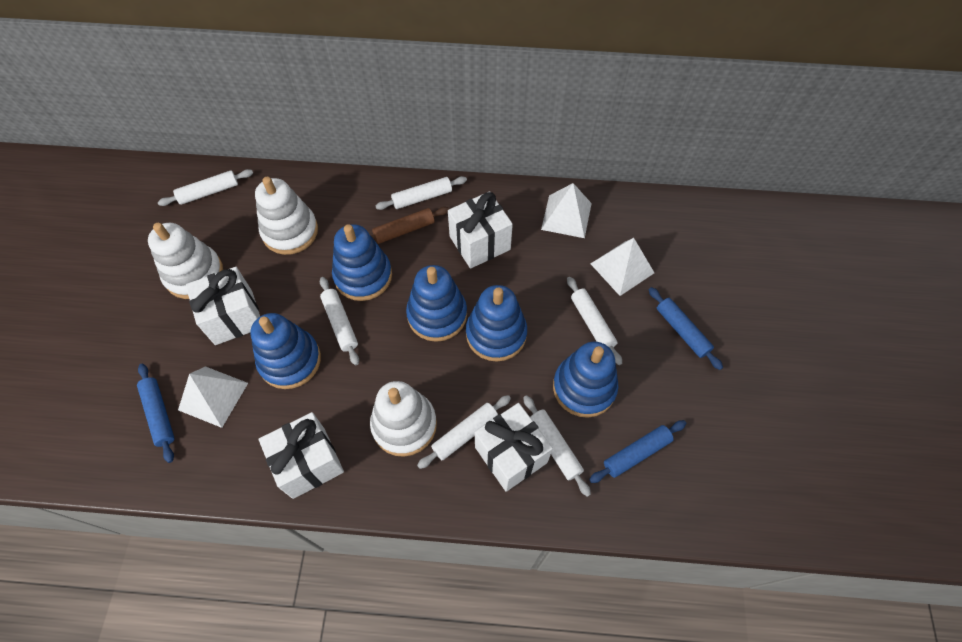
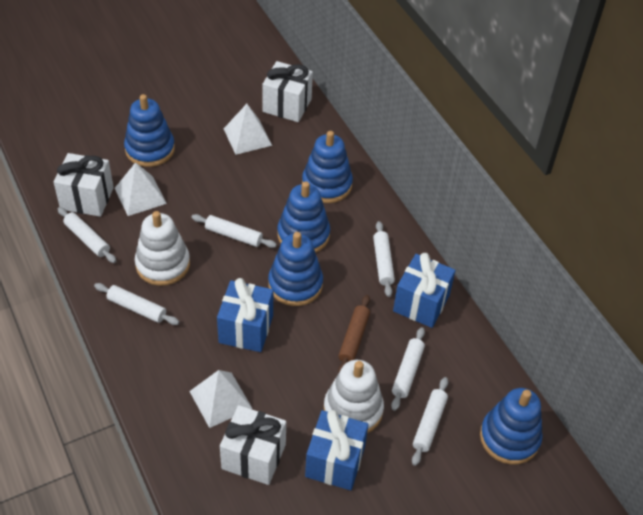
blue gift: 0 -> 3
blue rolling pin: 3 -> 0
white gift: 4 -> 3
white stacking toy: 3 -> 2

